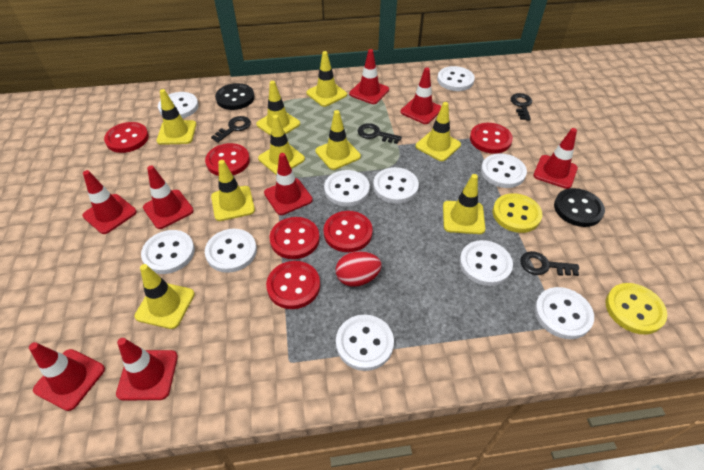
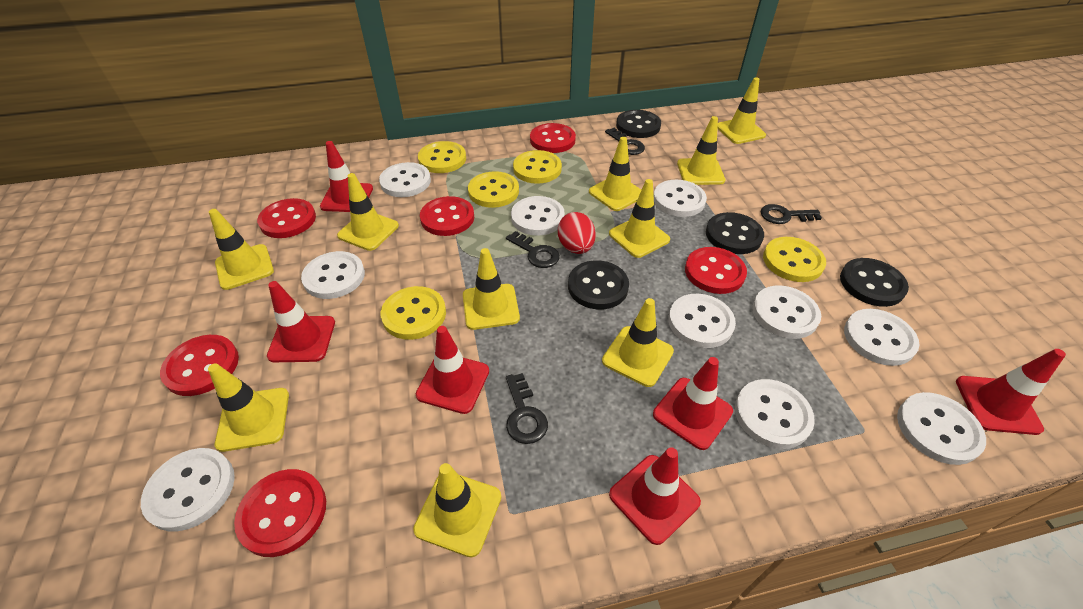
black button: 2 -> 4
red traffic cone: 8 -> 6
yellow button: 2 -> 5
yellow traffic cone: 9 -> 10

